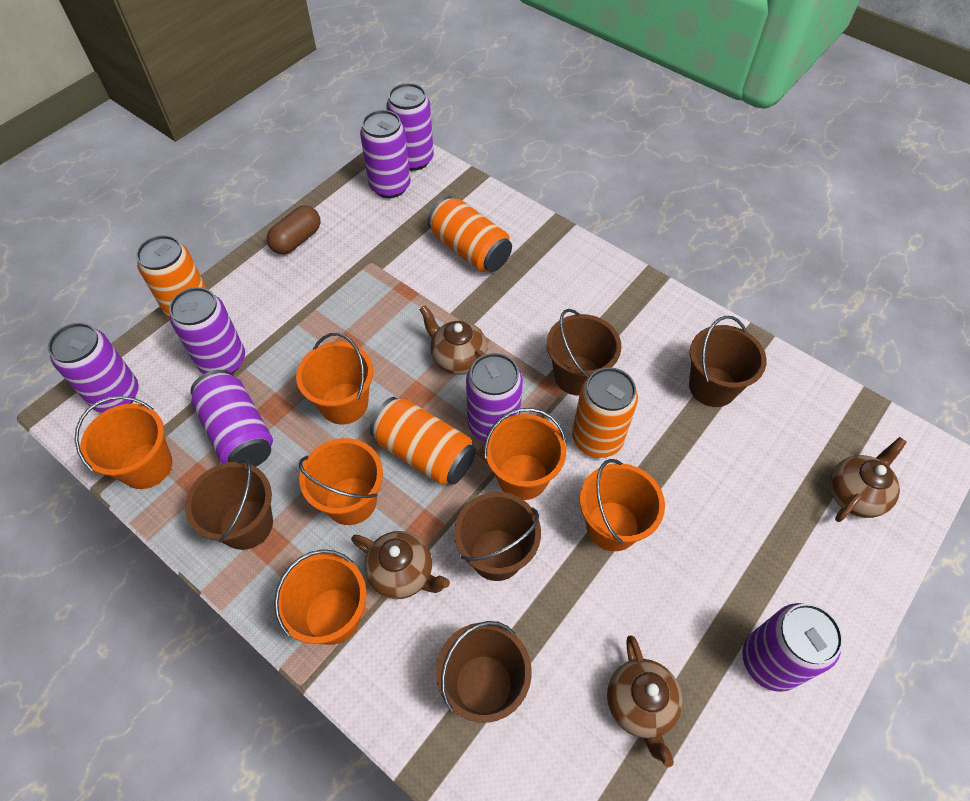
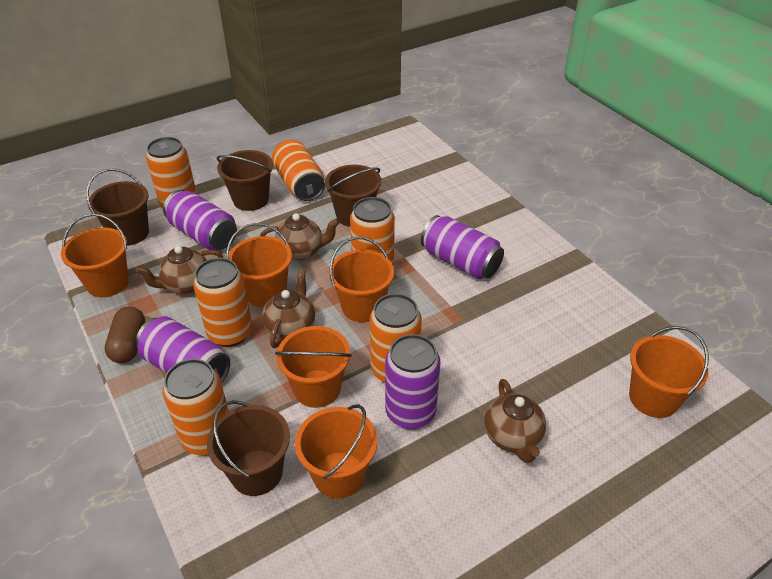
brown bucket: 5 -> 4
orange can: 4 -> 6
purple can: 7 -> 4

